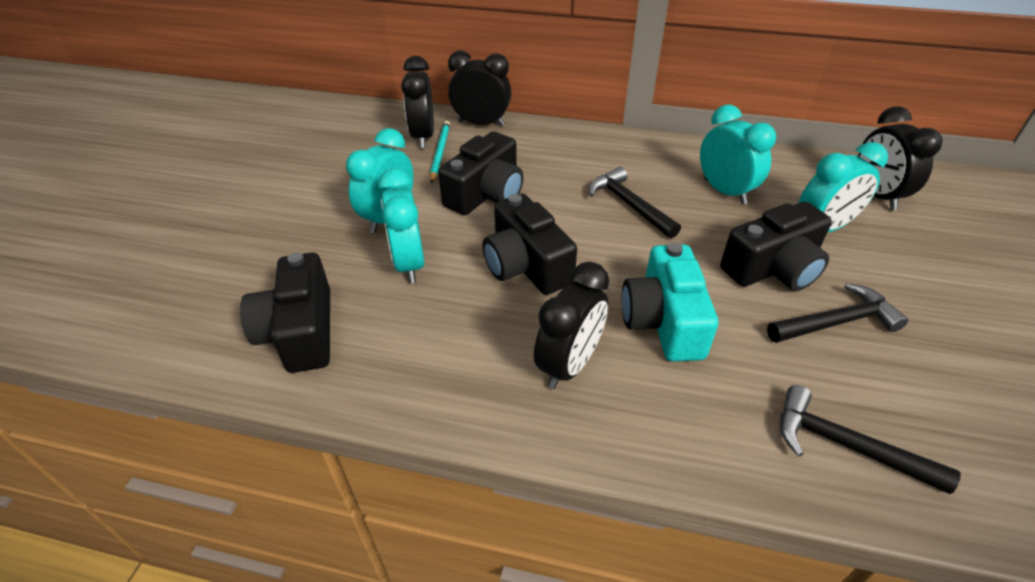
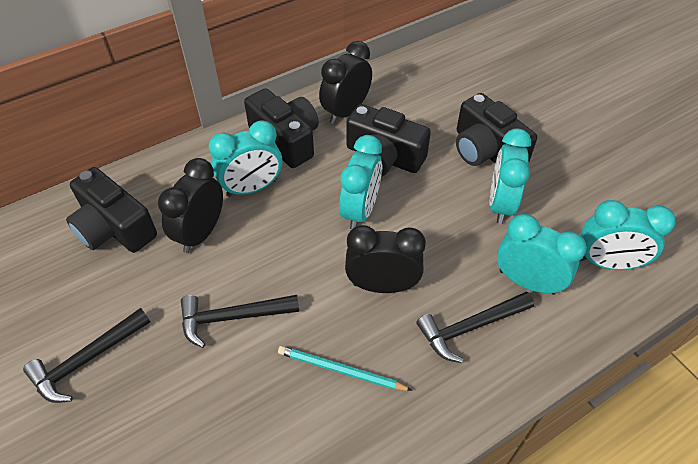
black clock: 4 -> 3
turquoise camera: 1 -> 0
turquoise clock: 4 -> 5

